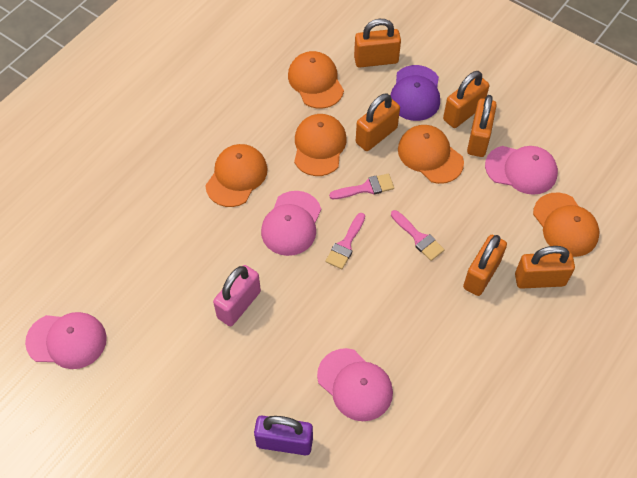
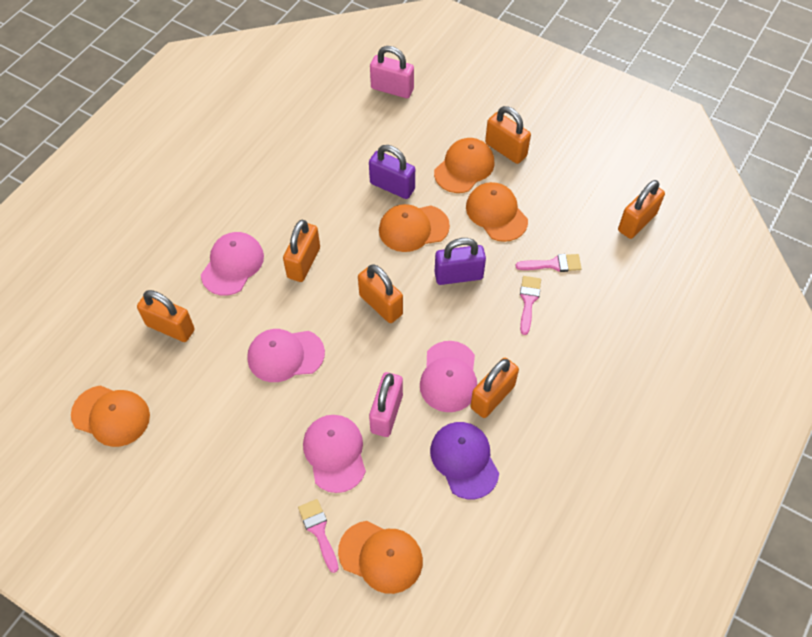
pink padlock: 1 -> 2
purple padlock: 1 -> 2

